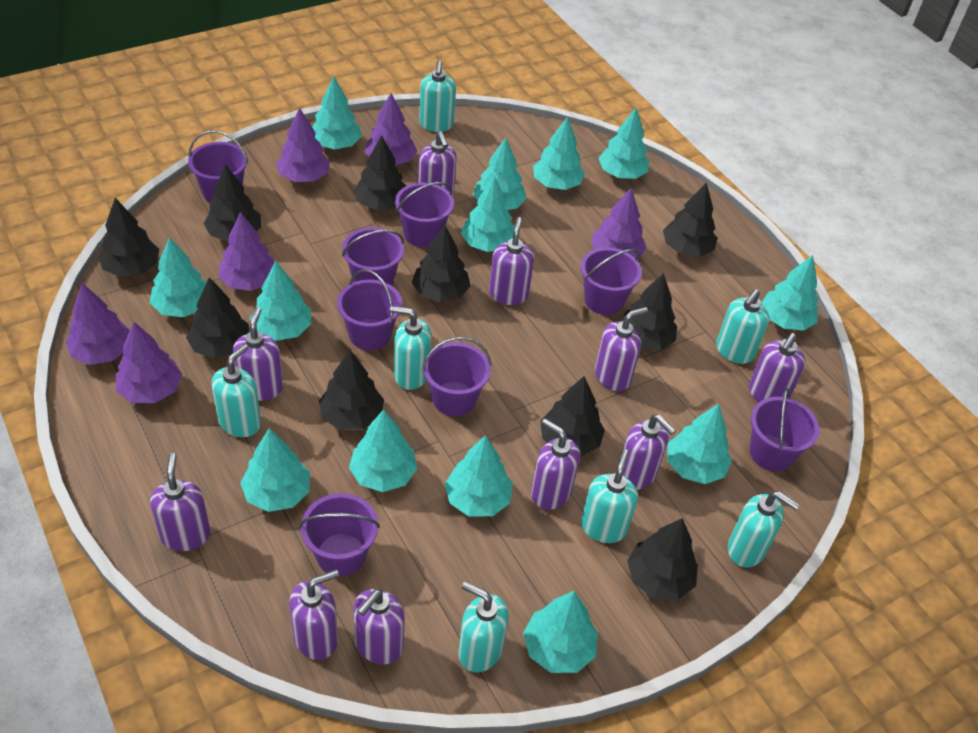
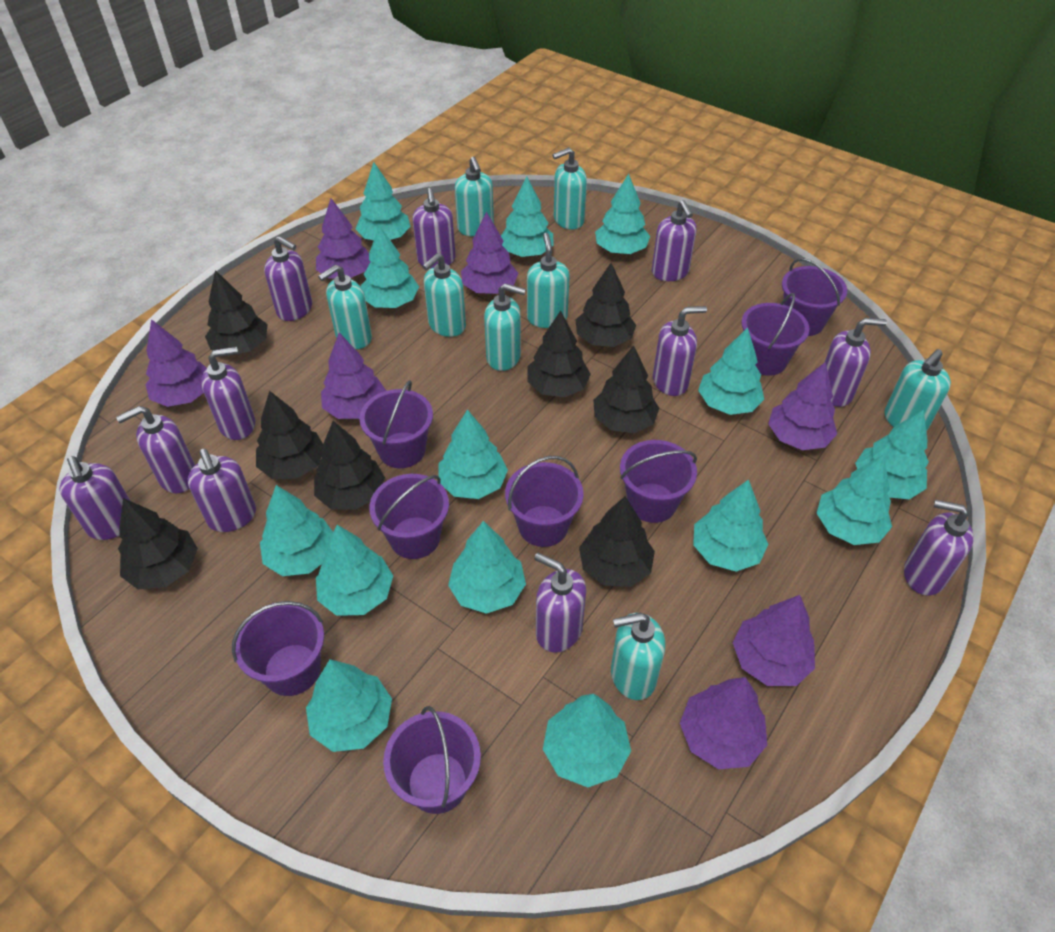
black tree: 10 -> 8
purple soap dispenser: 10 -> 11
purple tree: 6 -> 7
turquoise soap dispenser: 7 -> 8
turquoise tree: 13 -> 14

